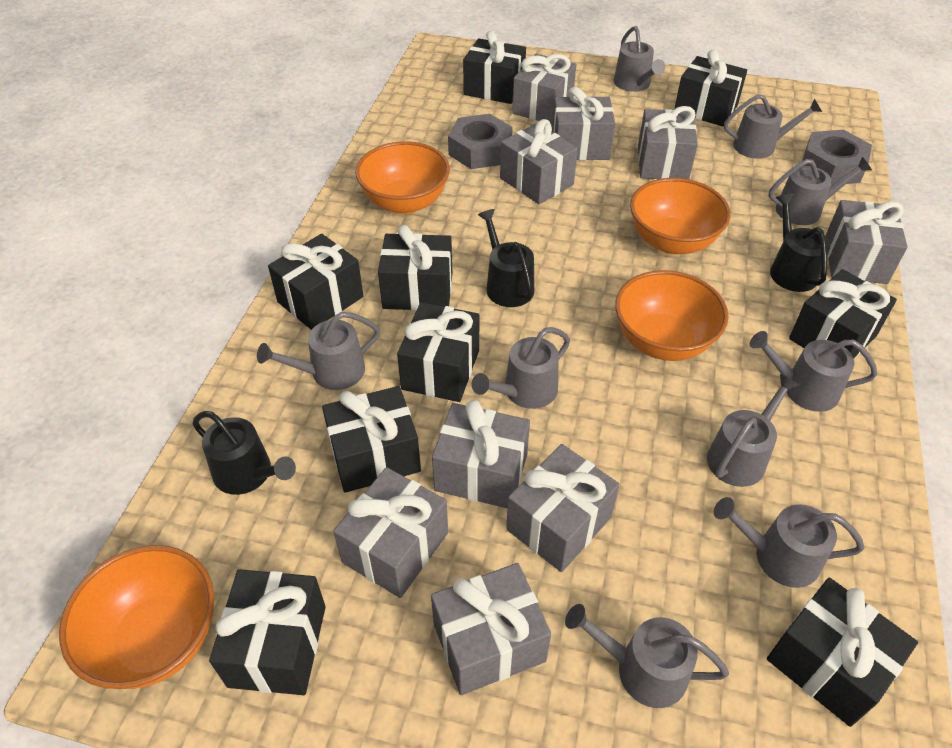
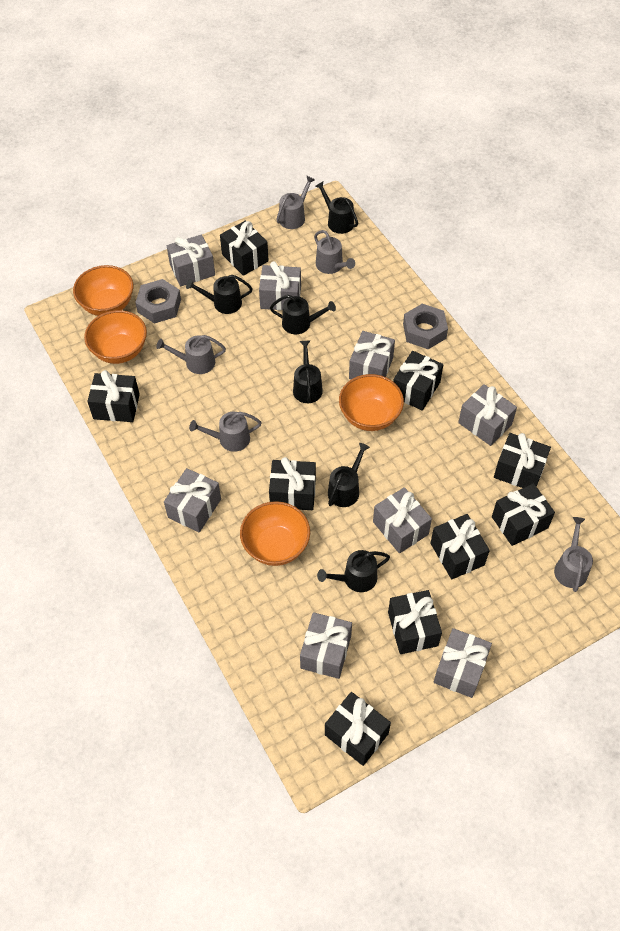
black watering can: 3 -> 6
grey gift: 9 -> 8
grey watering can: 9 -> 5

